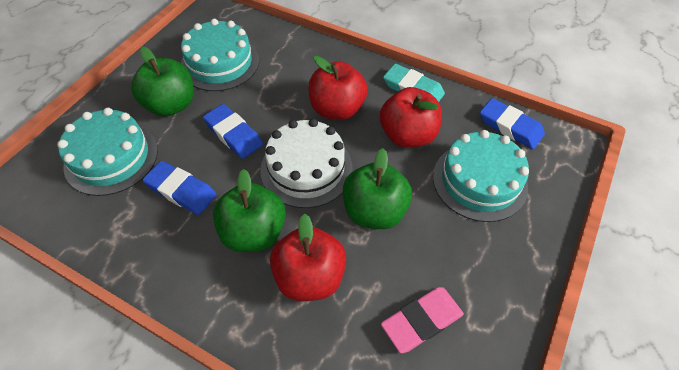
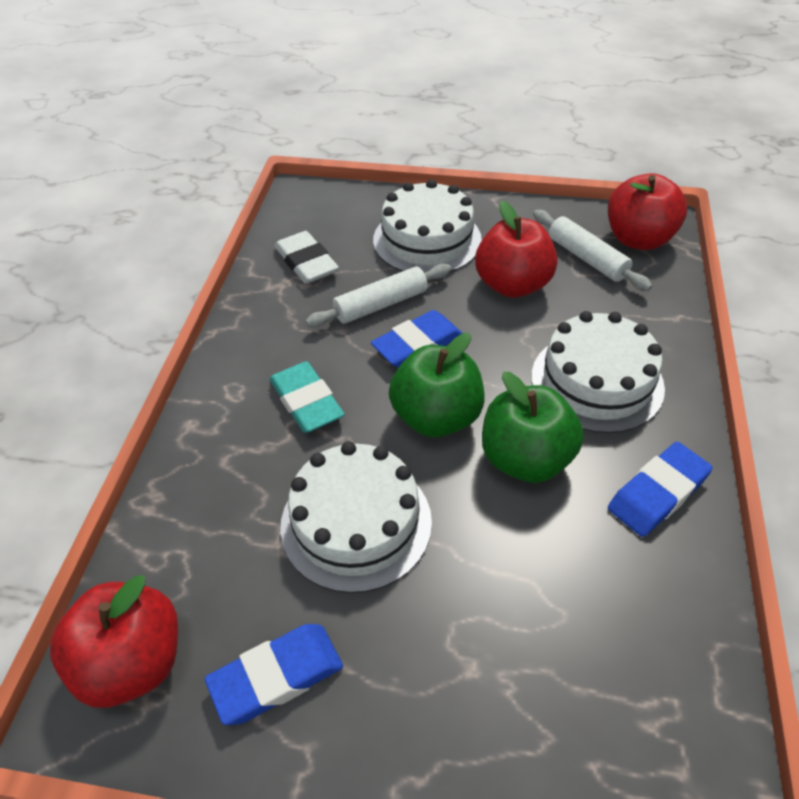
green apple: 3 -> 2
pink eraser: 1 -> 0
turquoise cake: 3 -> 0
white cake: 1 -> 3
white eraser: 0 -> 1
white rolling pin: 0 -> 2

